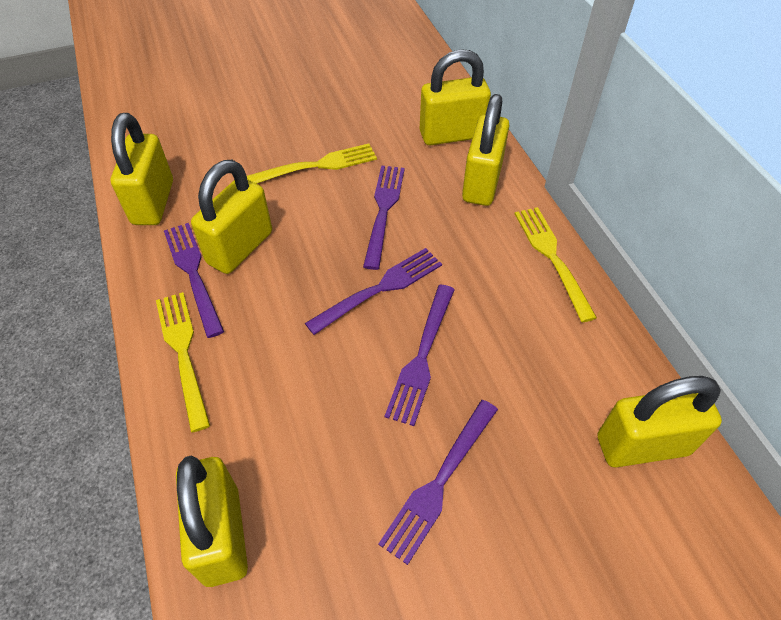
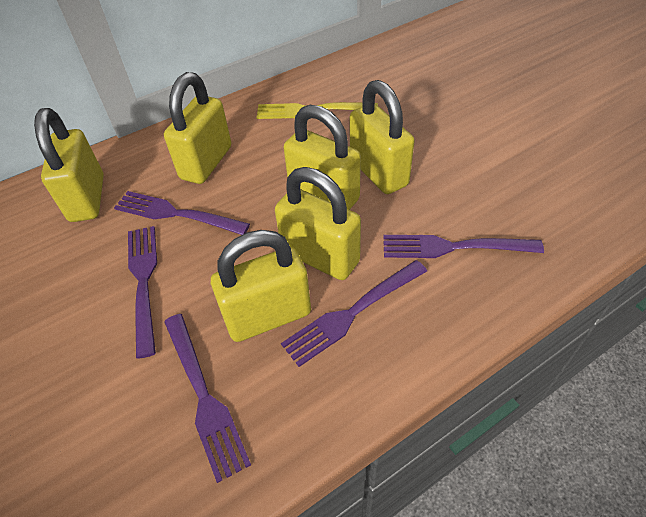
yellow fork: 3 -> 1

